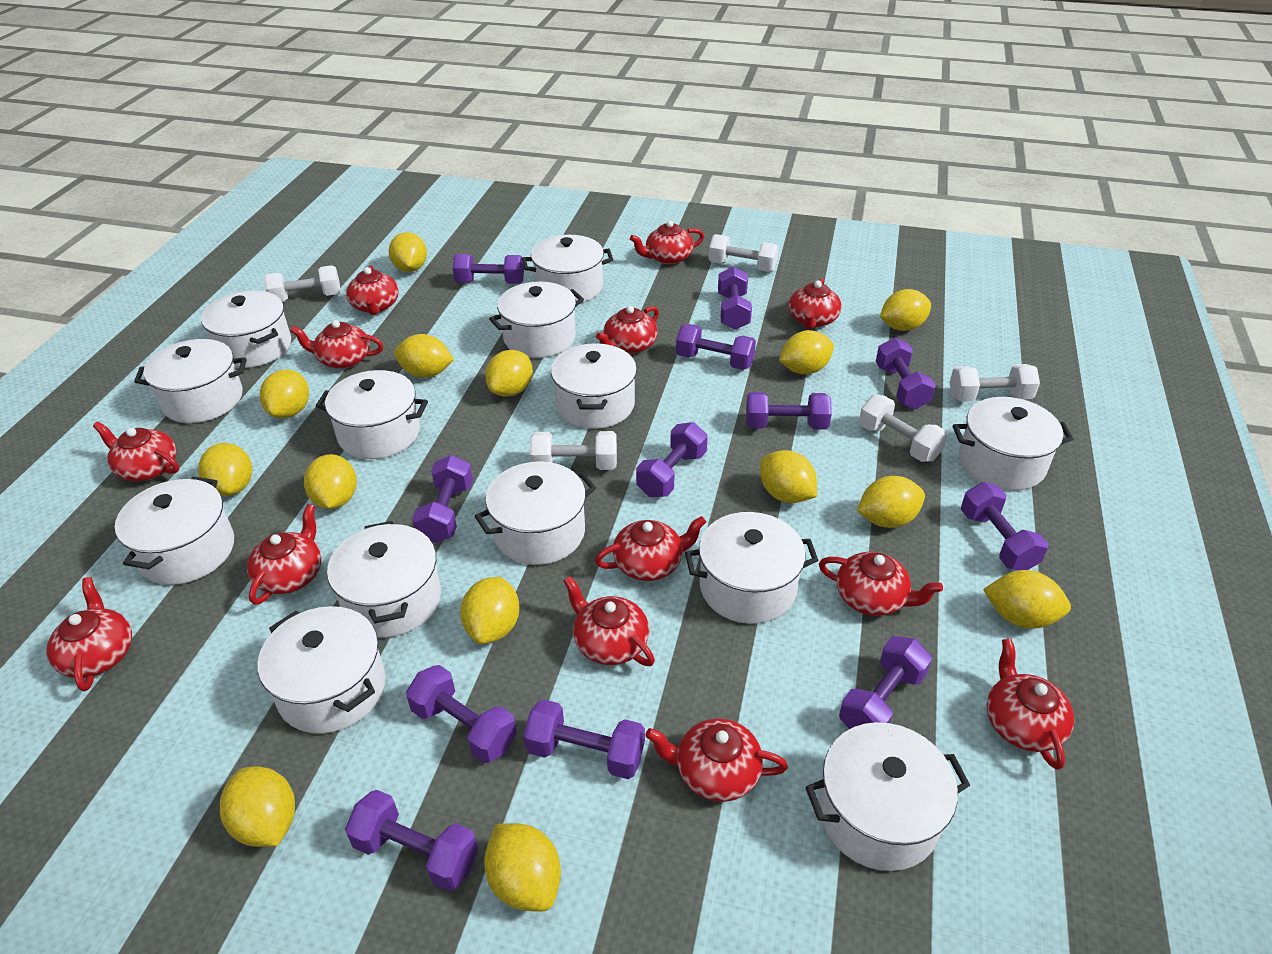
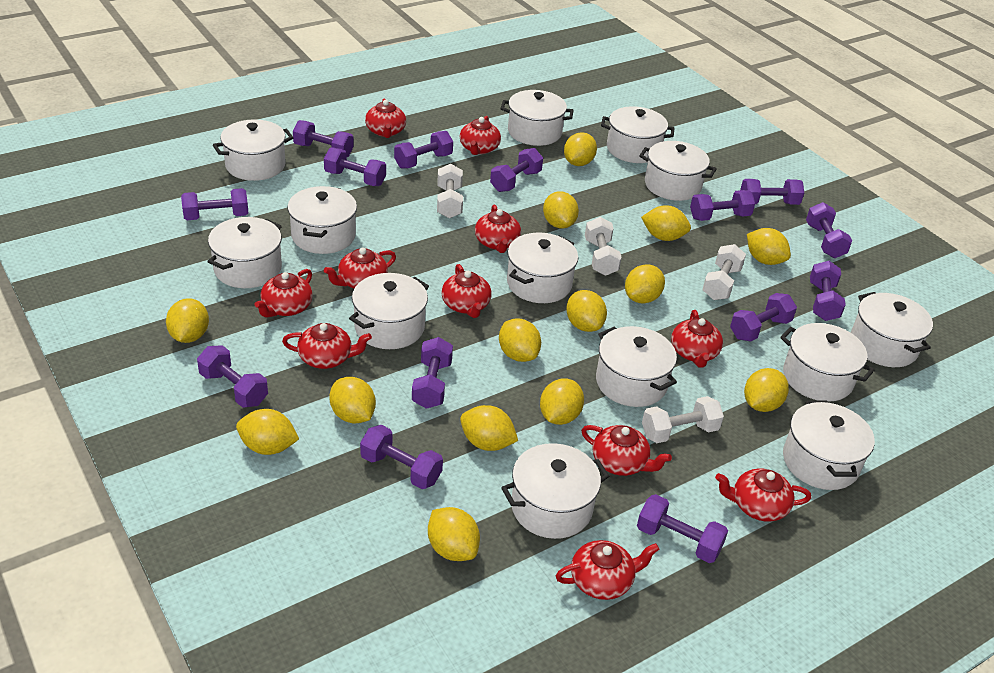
purple dumbbell: 12 -> 14
red teapot: 13 -> 11
white dumbbell: 5 -> 4

